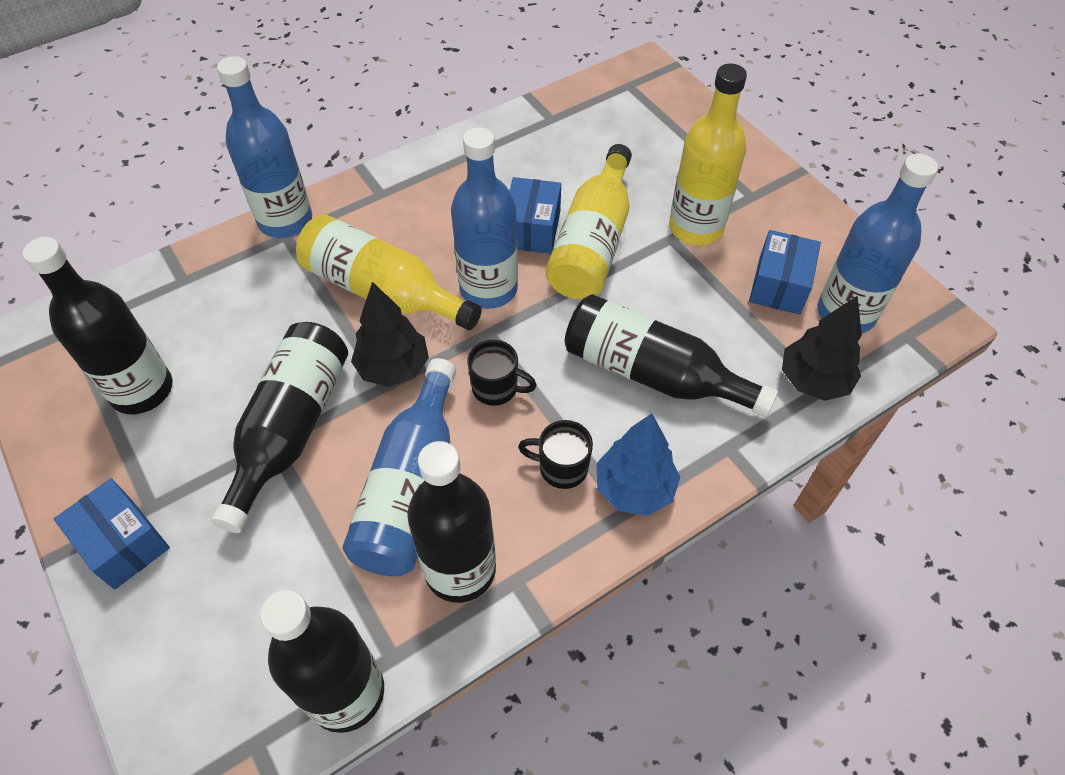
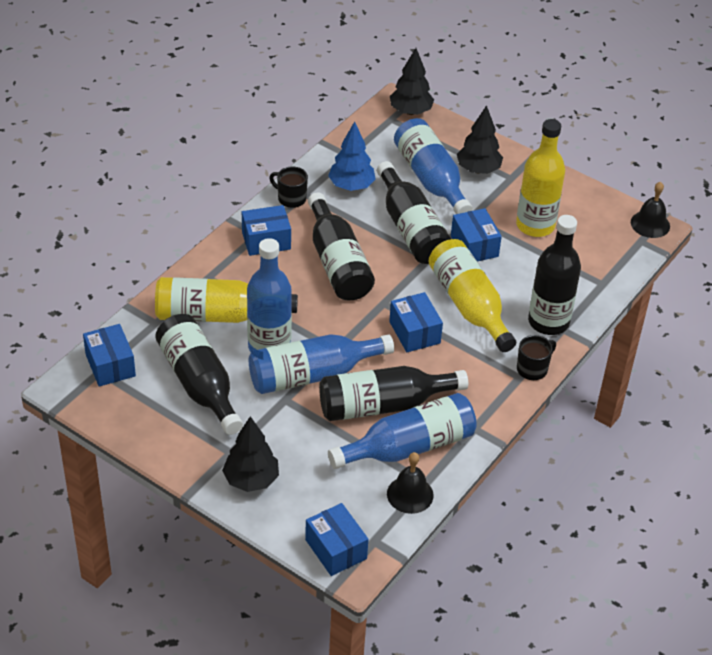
black bell: 0 -> 2
black tree: 2 -> 3
blue box: 3 -> 5

